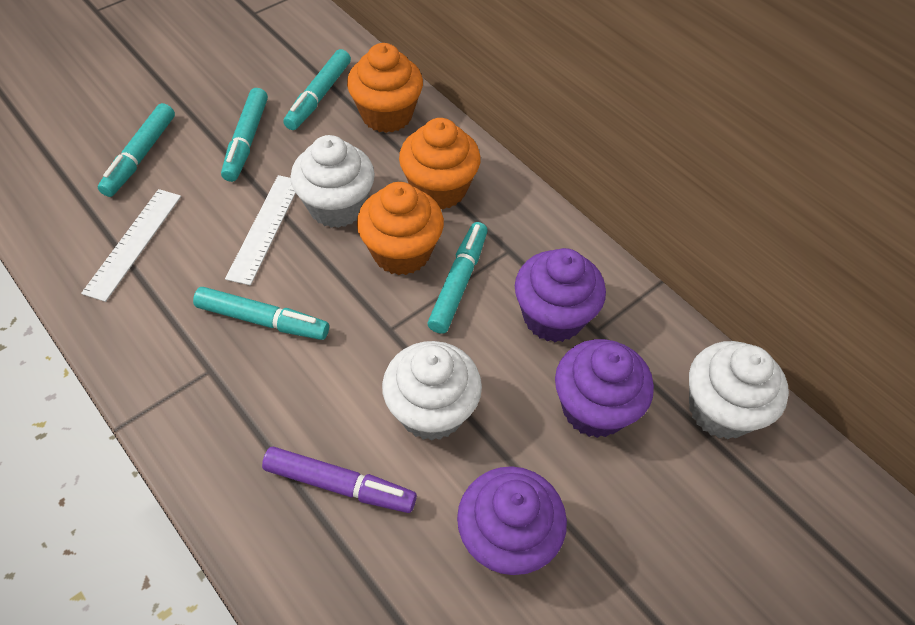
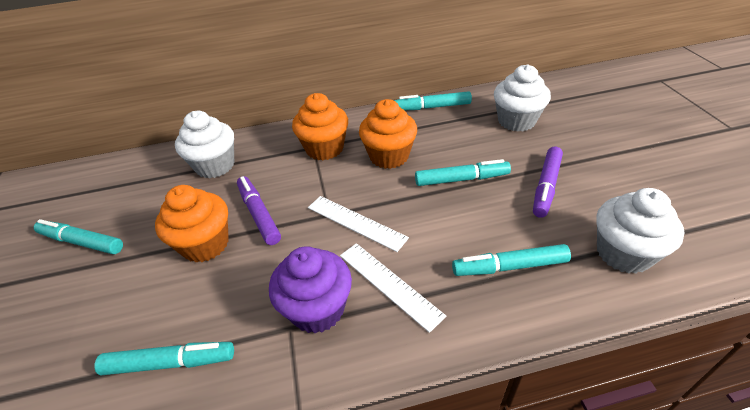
purple cupcake: 3 -> 1
purple marker: 1 -> 2

